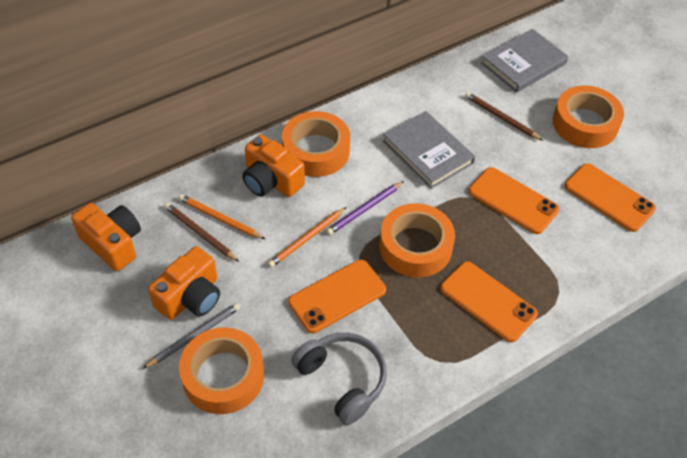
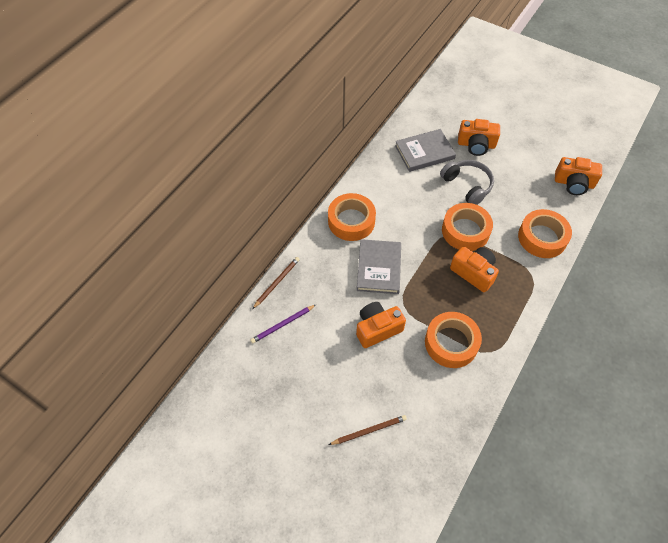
grey pencil: 1 -> 0
orange camera: 3 -> 4
orange pencil: 2 -> 0
orange phone: 4 -> 0

